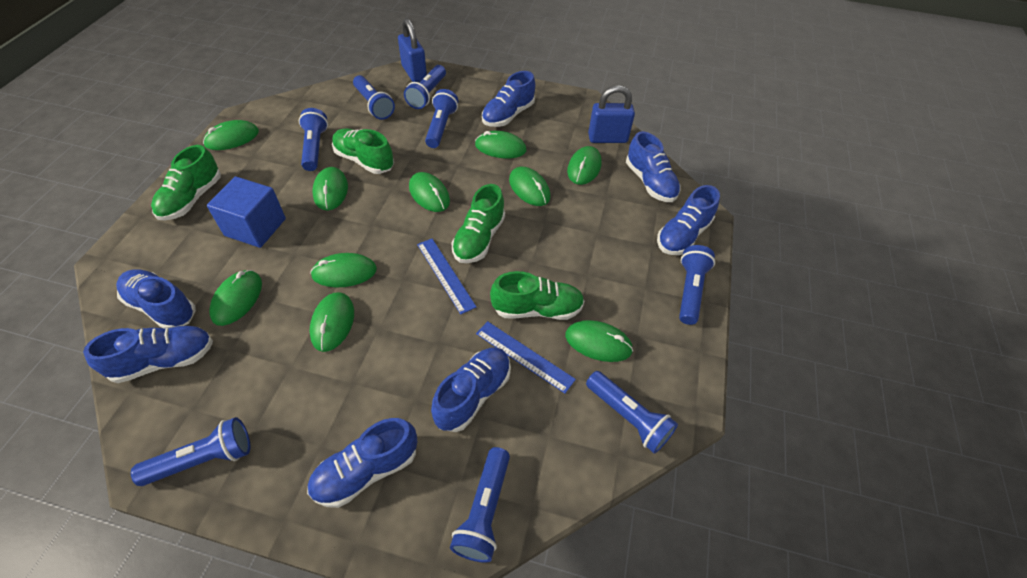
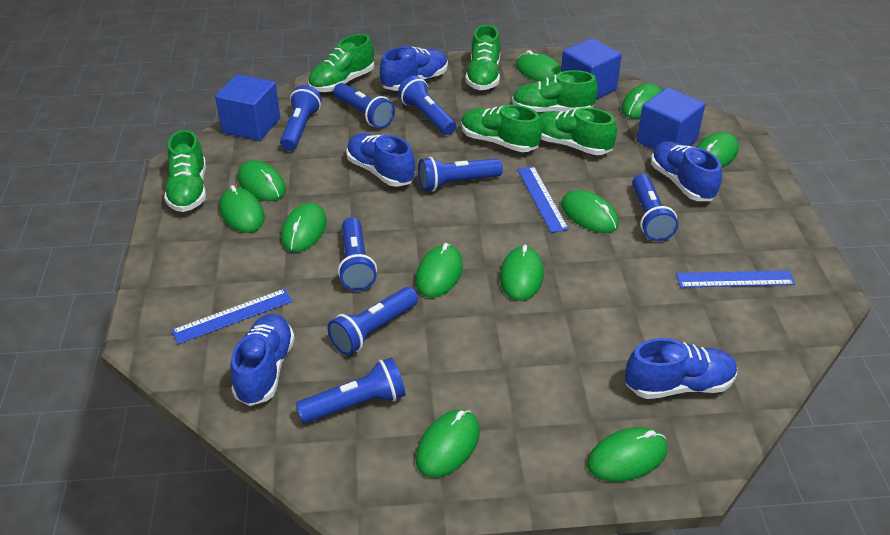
blue cube: 1 -> 3
blue padlock: 2 -> 0
blue ruler: 2 -> 3
blue shoe: 7 -> 5
green mouse: 10 -> 11
green shoe: 4 -> 6

